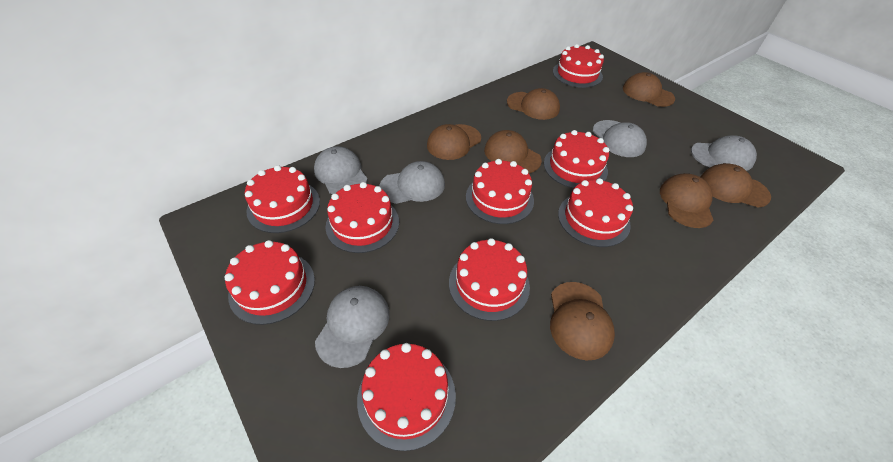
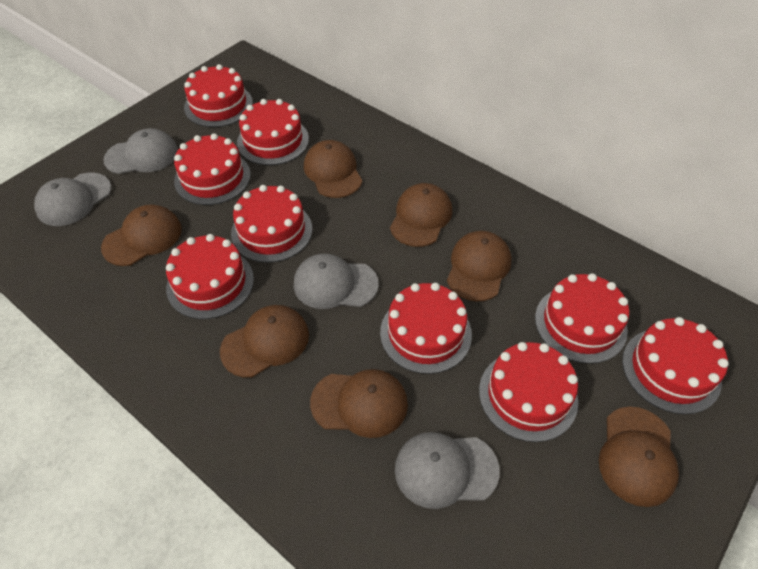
grey cap: 5 -> 4

